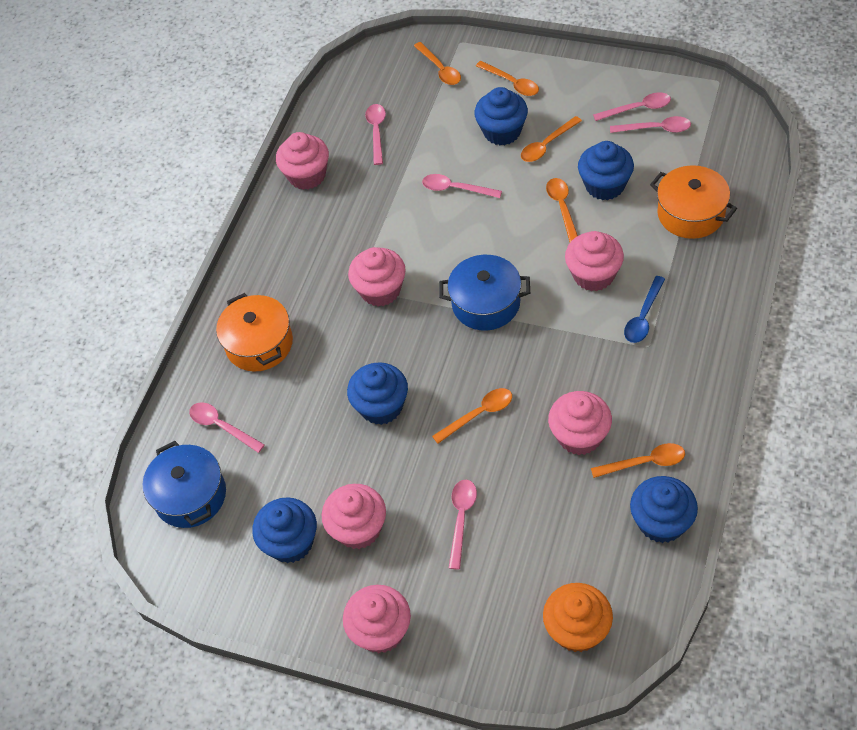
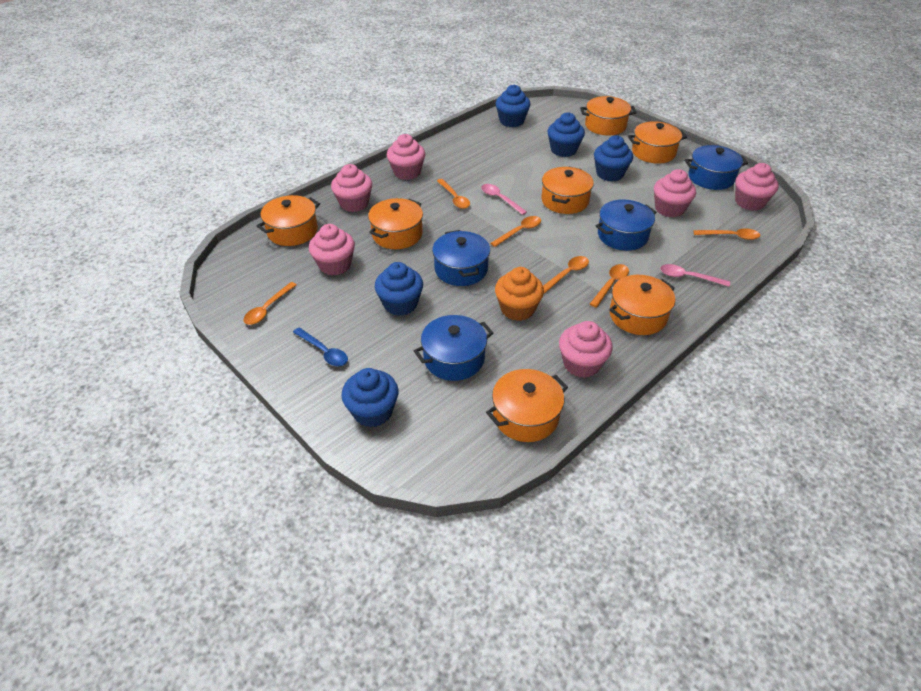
blue pot: 2 -> 4
orange pot: 2 -> 7
pink spoon: 6 -> 2

